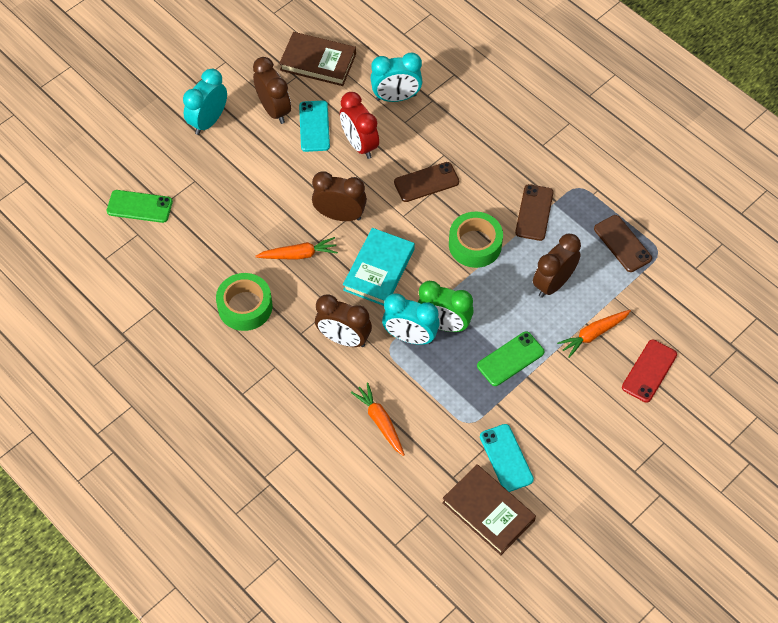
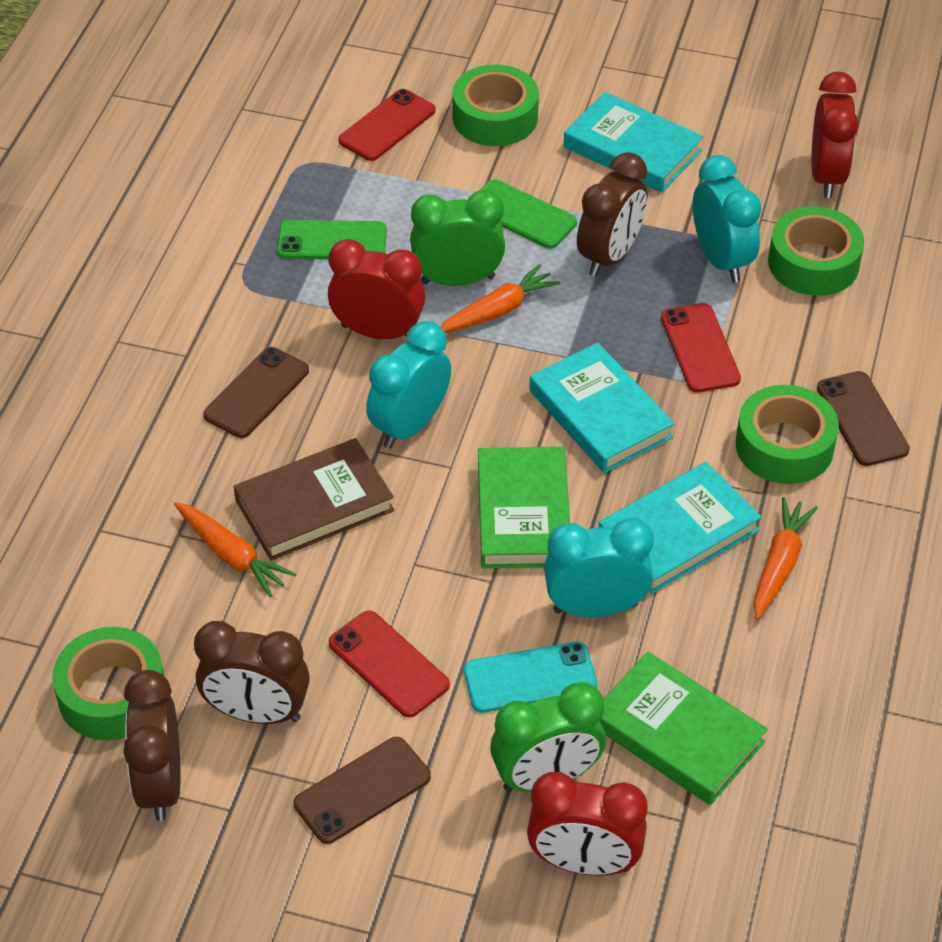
brown book: 2 -> 1
brown clock: 4 -> 3
green book: 0 -> 2
green clock: 1 -> 2
green tape: 2 -> 4
red clock: 1 -> 3
red phone: 1 -> 3
turquoise book: 1 -> 3
turquoise phone: 2 -> 1

